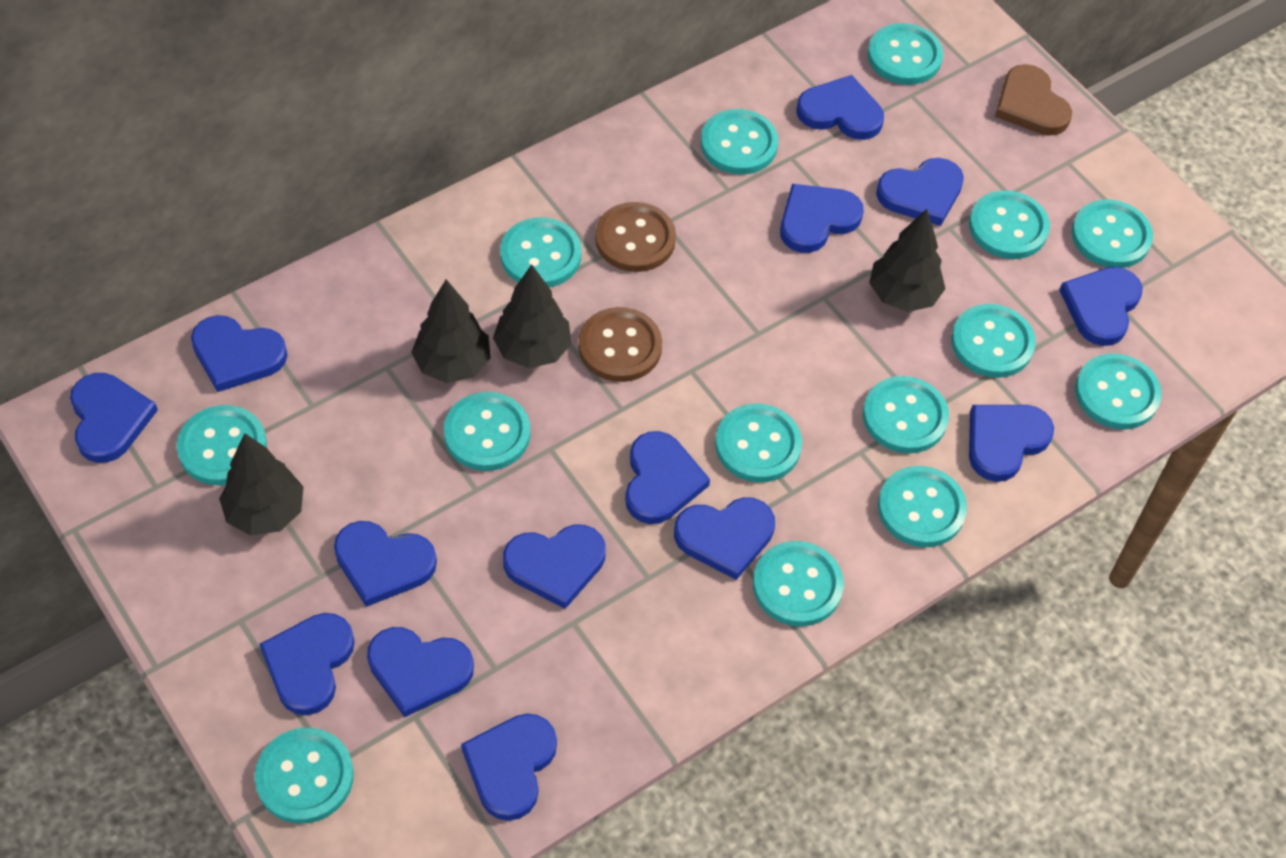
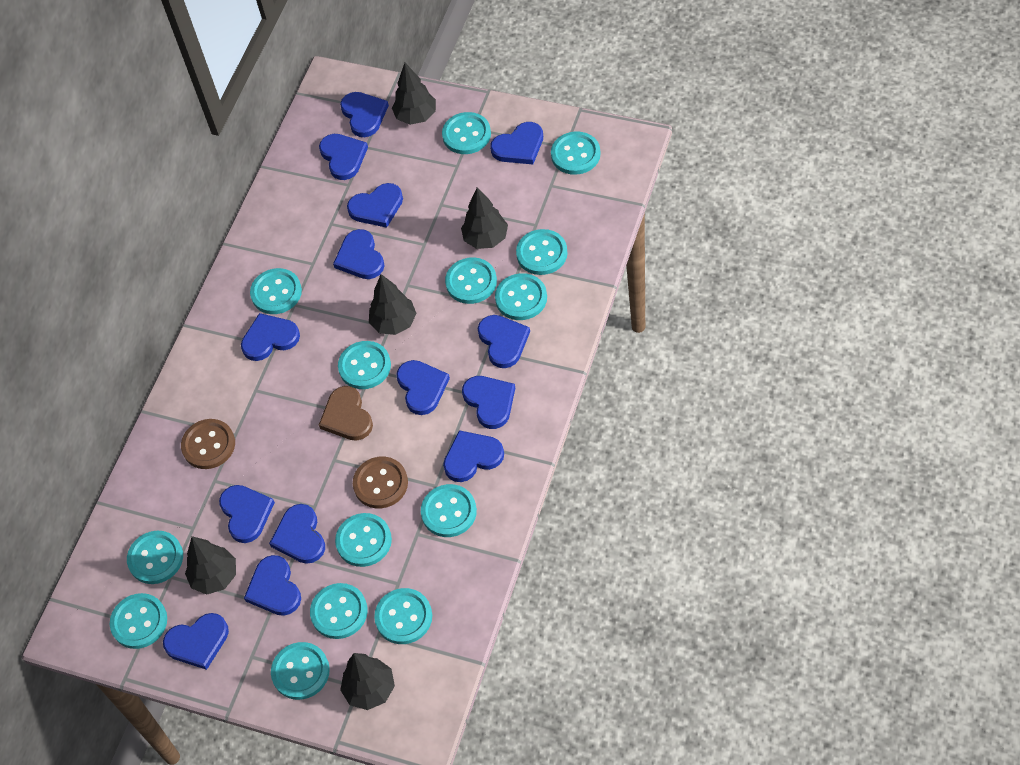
black tree: 4 -> 5

